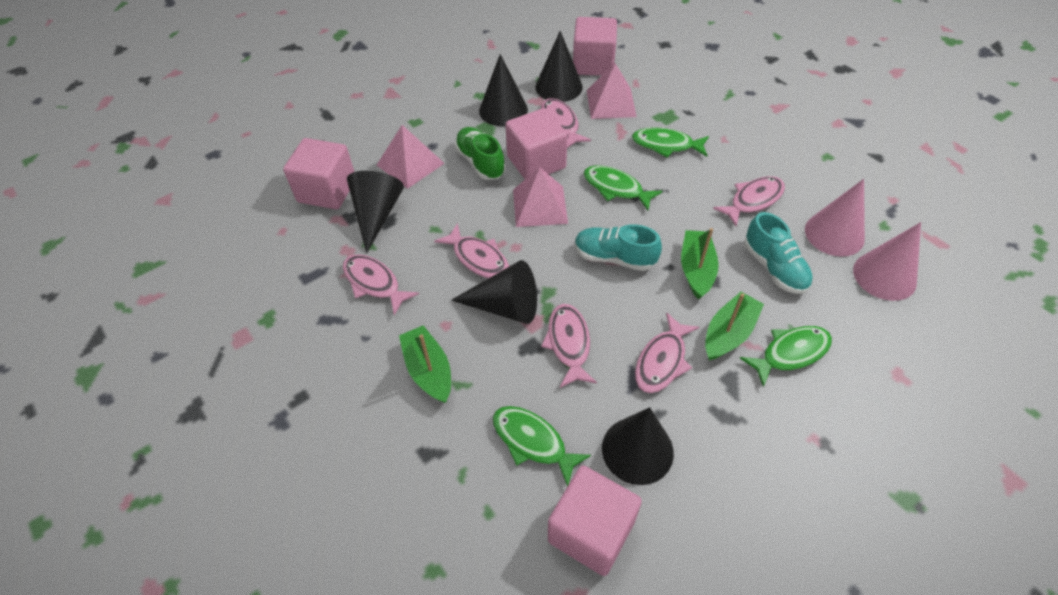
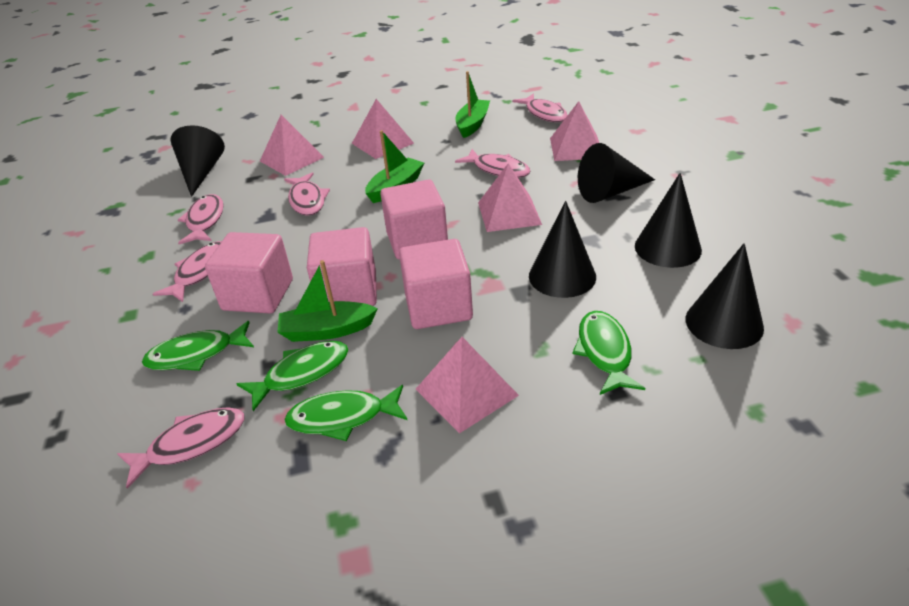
green shoe: 1 -> 0
pink cone: 2 -> 0
pink pyramid: 3 -> 5
turquoise shoe: 2 -> 0

